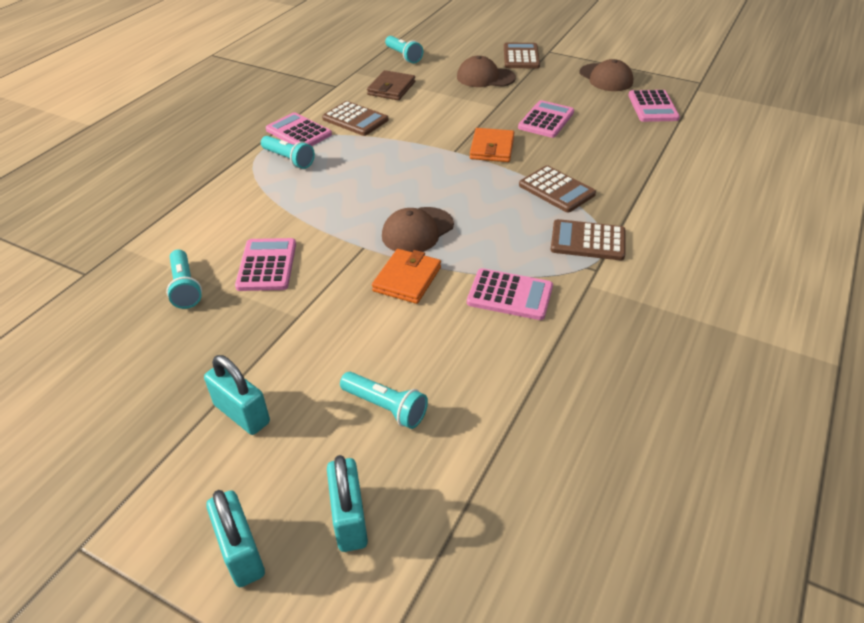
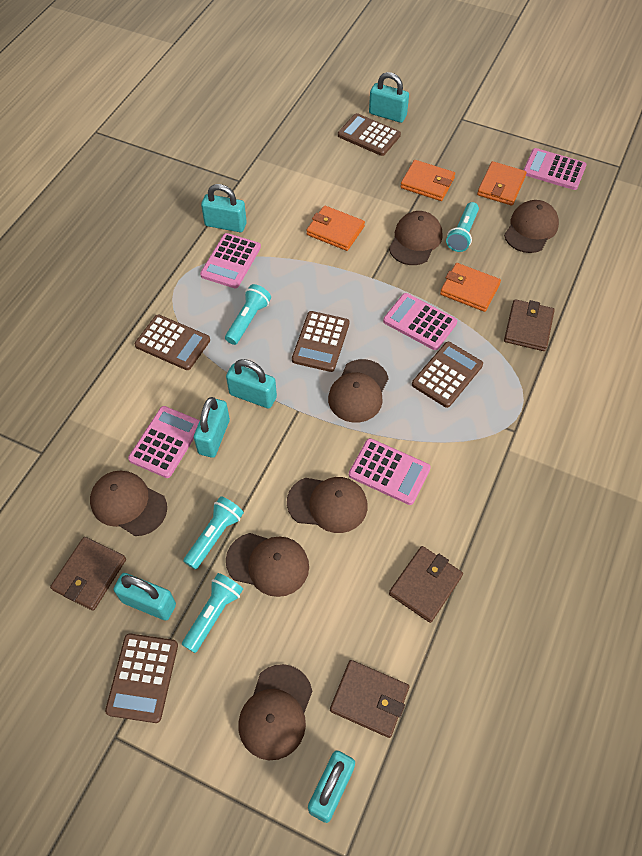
brown calculator: 4 -> 5
brown cap: 3 -> 7
brown wallet: 1 -> 4
orange wallet: 2 -> 4
turquoise padlock: 3 -> 6

